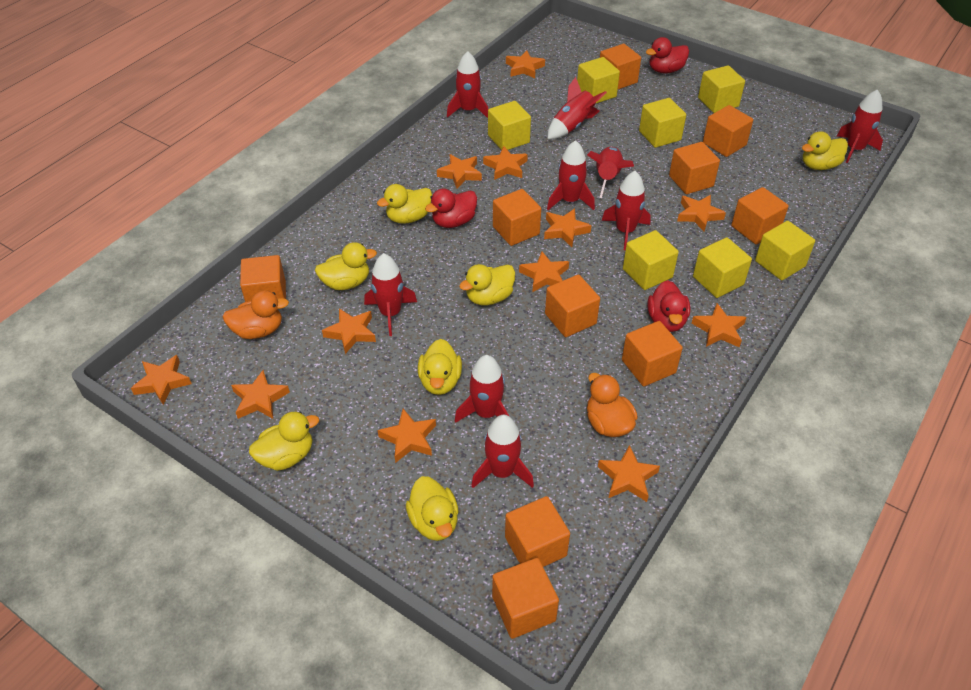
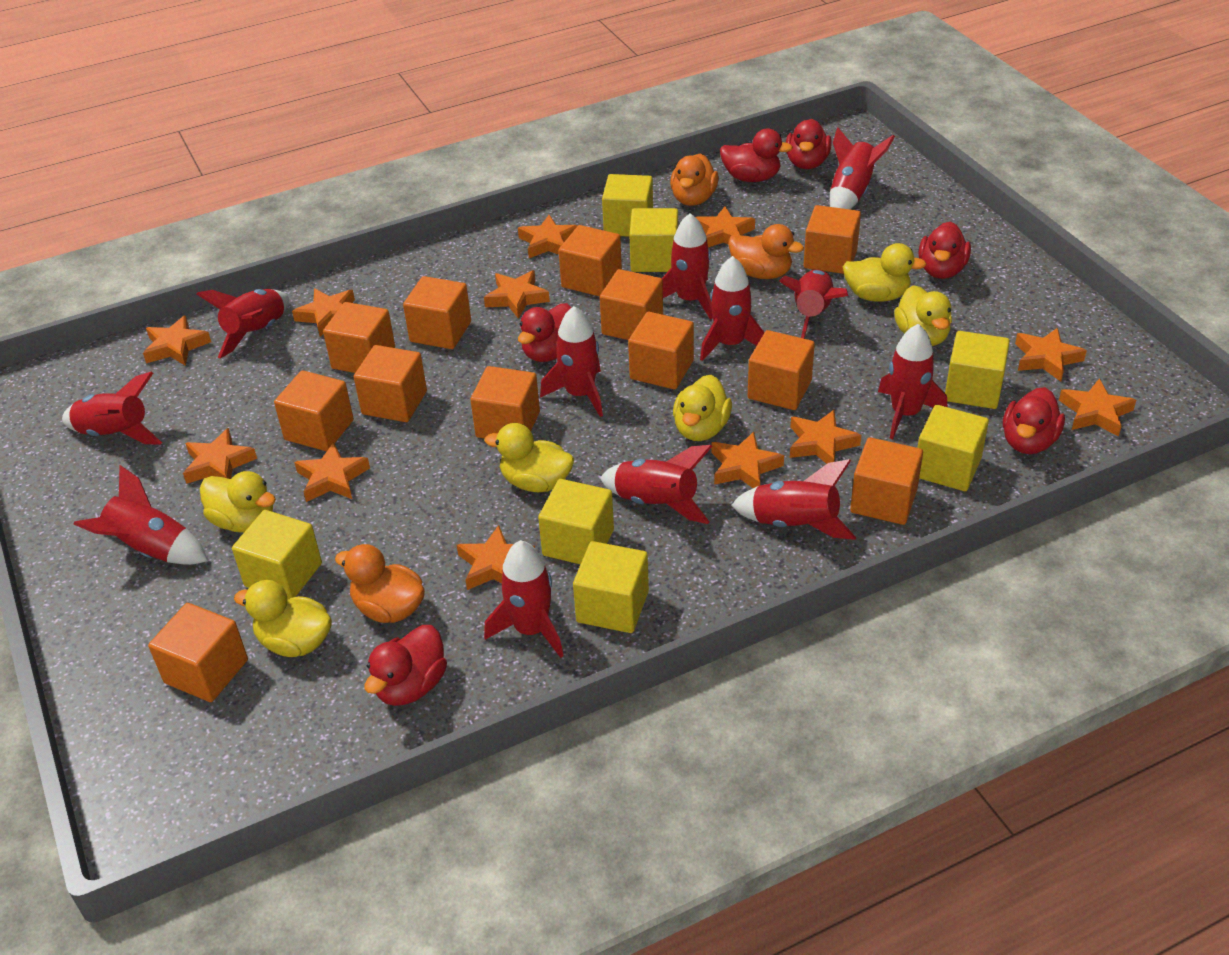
orange cube: 10 -> 12
orange duck: 2 -> 3
red duck: 3 -> 6
red rocket: 9 -> 12
yellow duck: 7 -> 6

